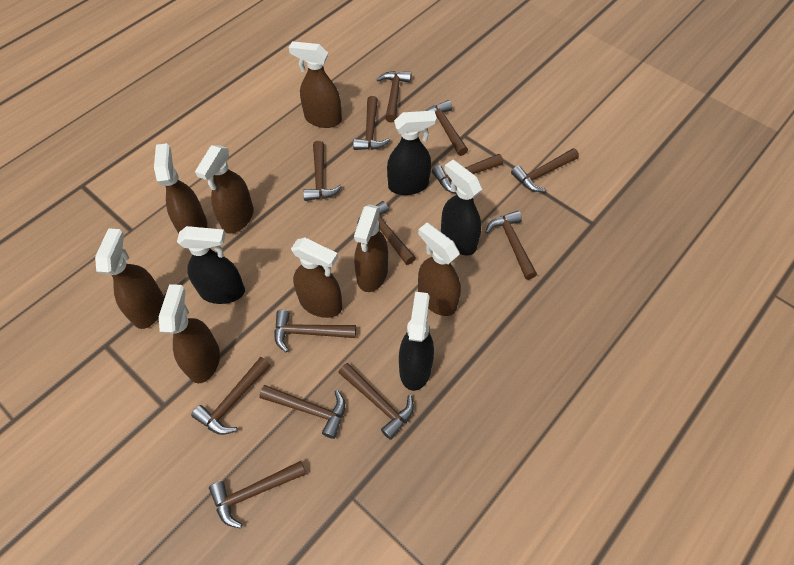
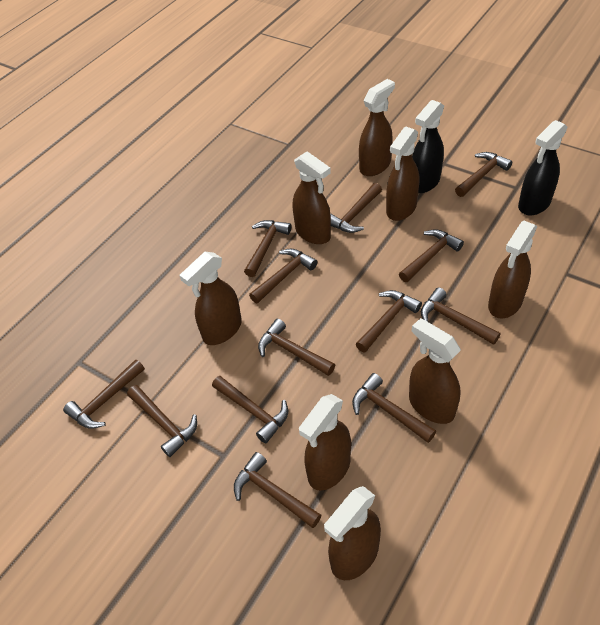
black spray bottle: 4 -> 2

